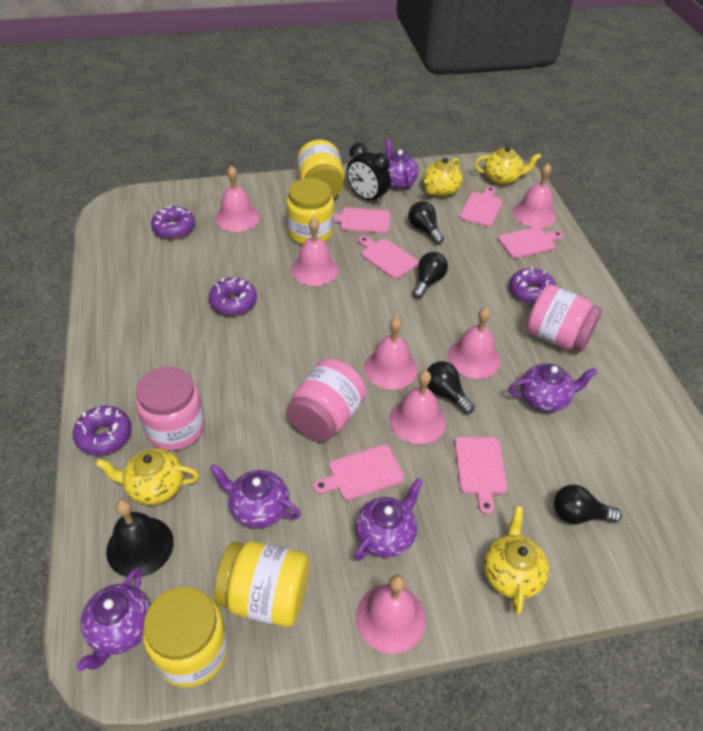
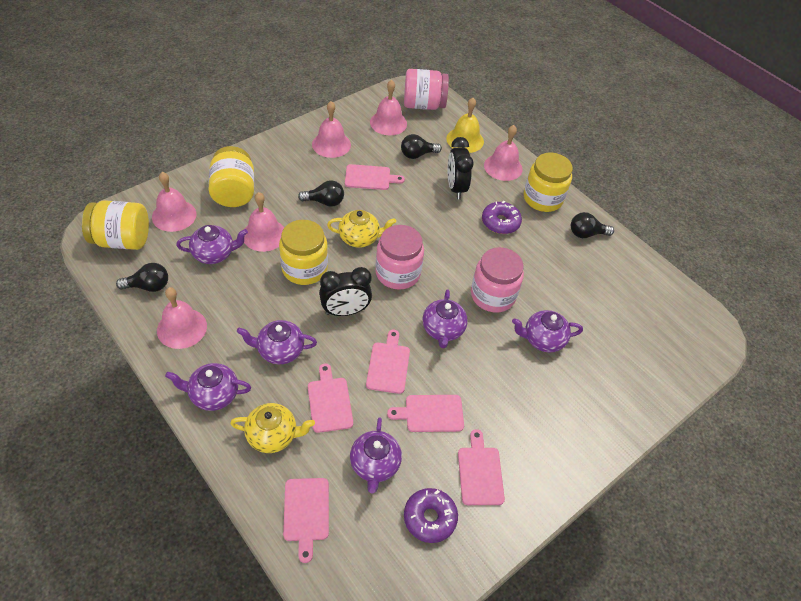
black bell: 1 -> 0
black clock: 1 -> 2
pink bell: 7 -> 6
purple donut: 4 -> 2
purple teapot: 5 -> 6
yellow bell: 0 -> 1
yellow teapot: 4 -> 2

